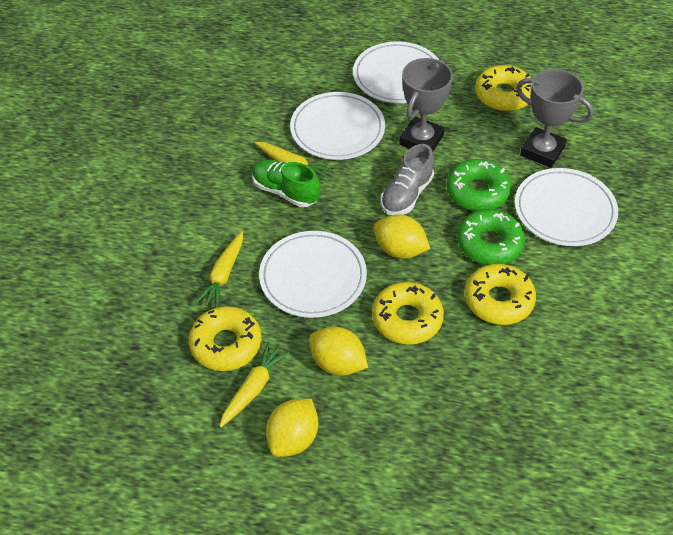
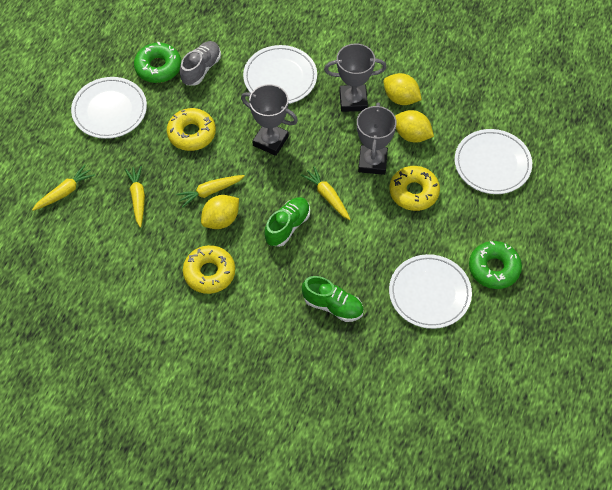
green shoe: 1 -> 2
grey trophy: 2 -> 3
yellow carrot: 3 -> 4
yellow donut: 4 -> 3

